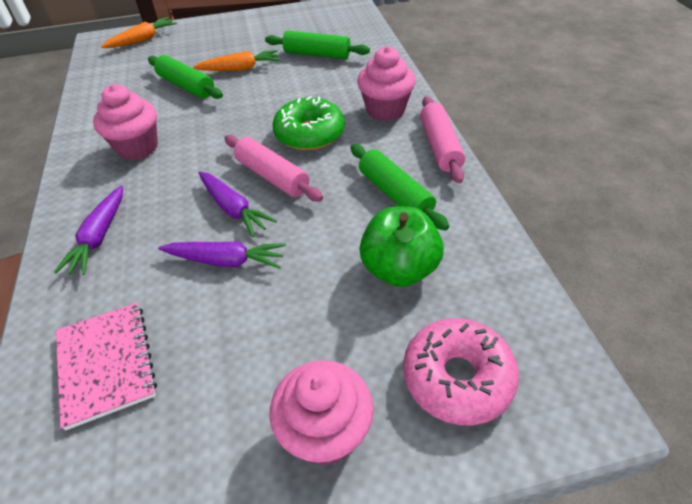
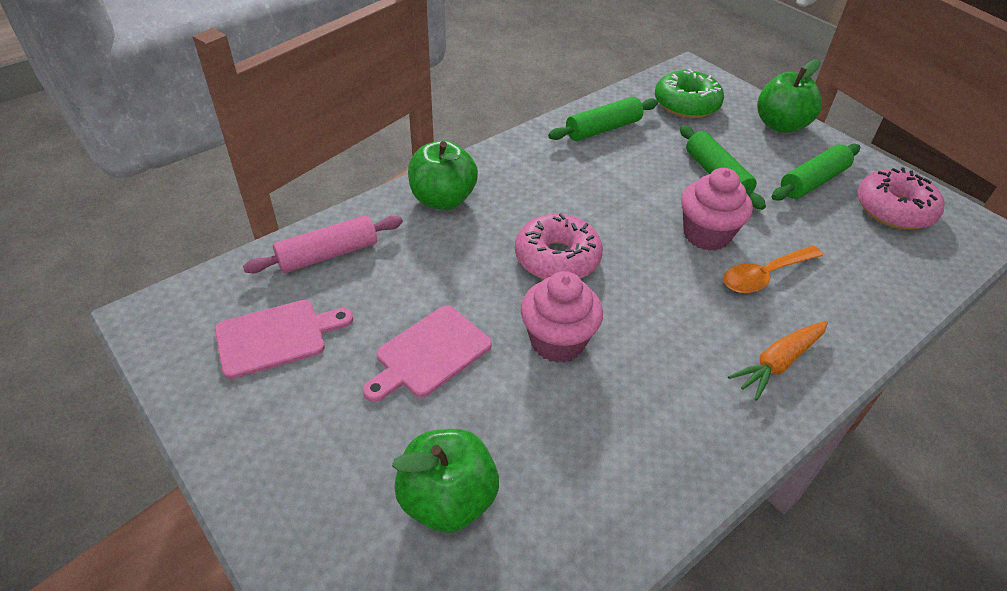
green apple: 1 -> 3
orange carrot: 2 -> 1
orange spoon: 0 -> 1
pink cupcake: 3 -> 2
pink cutting board: 0 -> 2
pink donut: 1 -> 2
pink notebook: 1 -> 0
pink rolling pin: 2 -> 1
purple carrot: 3 -> 0

